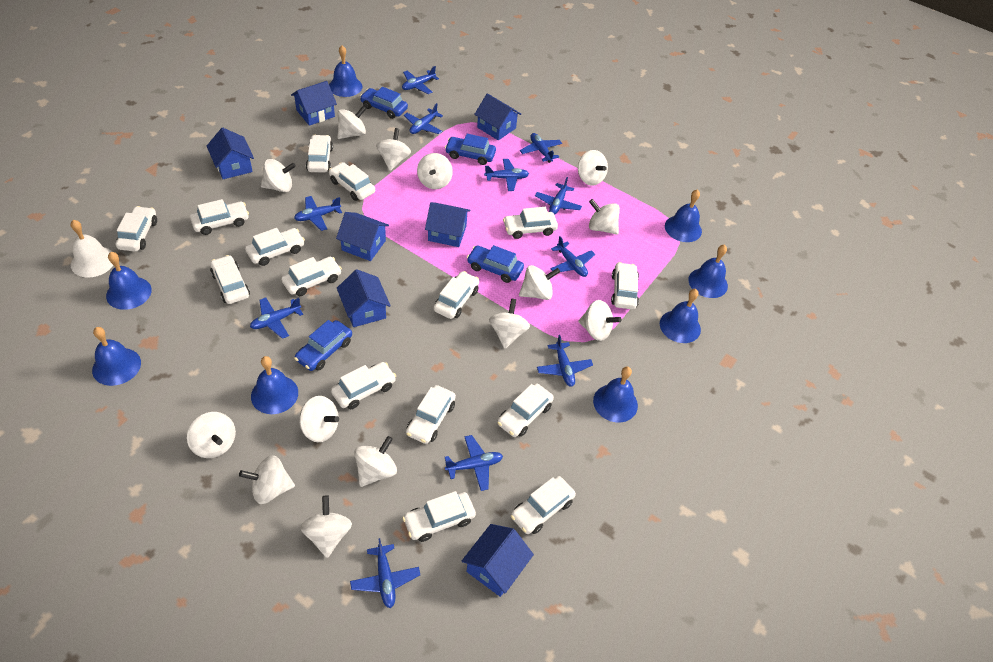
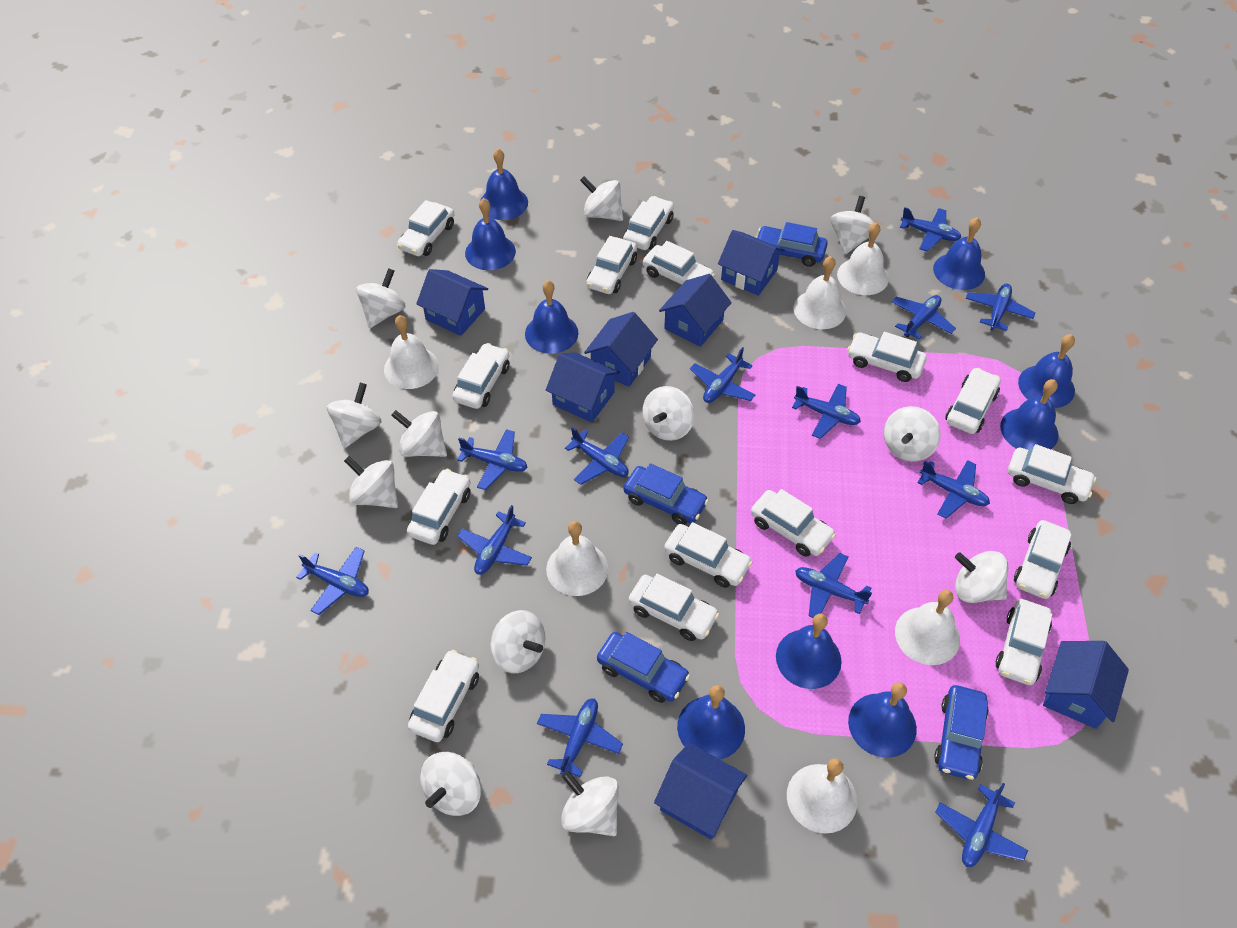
blue bell: 8 -> 9
blue plane: 11 -> 13
white bell: 1 -> 6
white spinning top: 14 -> 12

